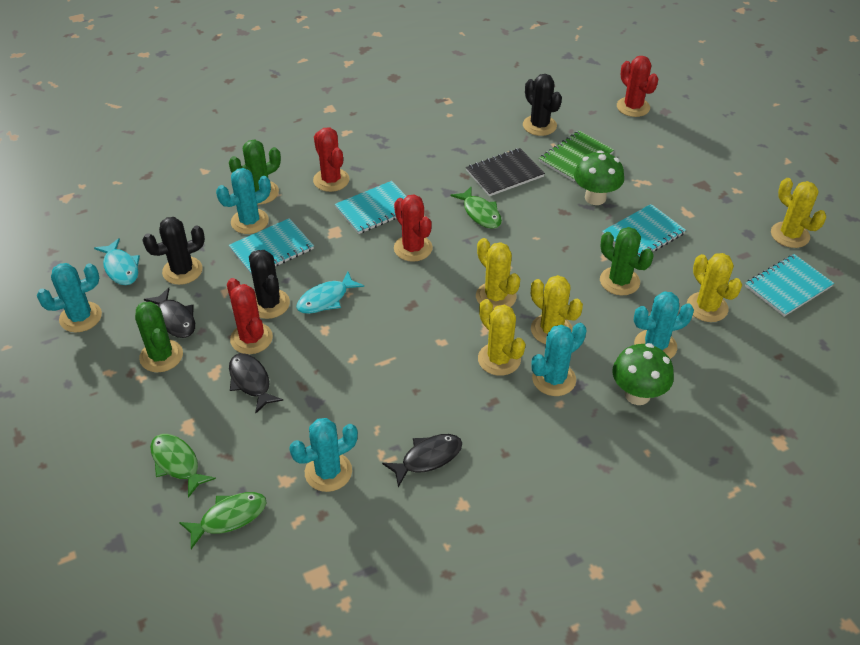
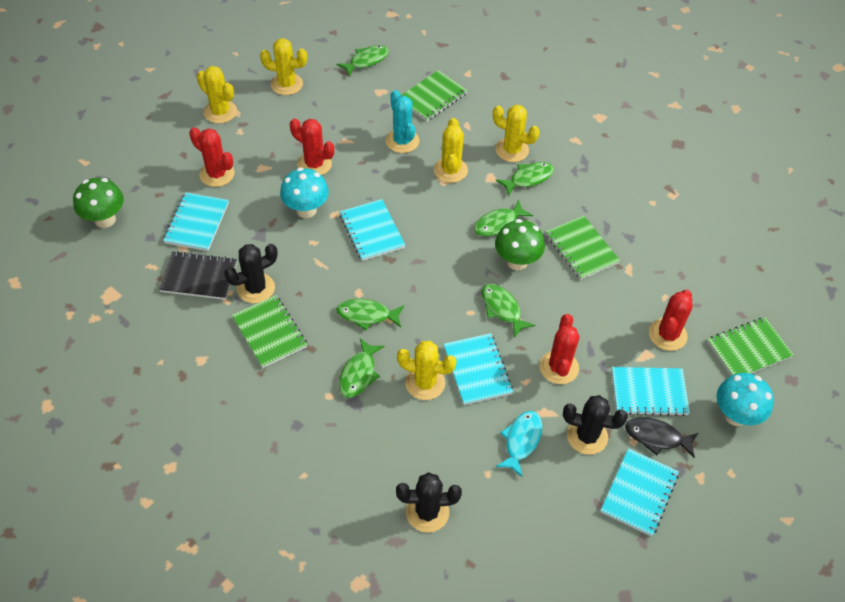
black fish: 3 -> 1
green cactus: 3 -> 0
green fish: 3 -> 6
green notebook: 1 -> 4
turquoise cactus: 5 -> 1
turquoise fish: 2 -> 1
turquoise mushroom: 0 -> 2
turquoise notebook: 4 -> 5

